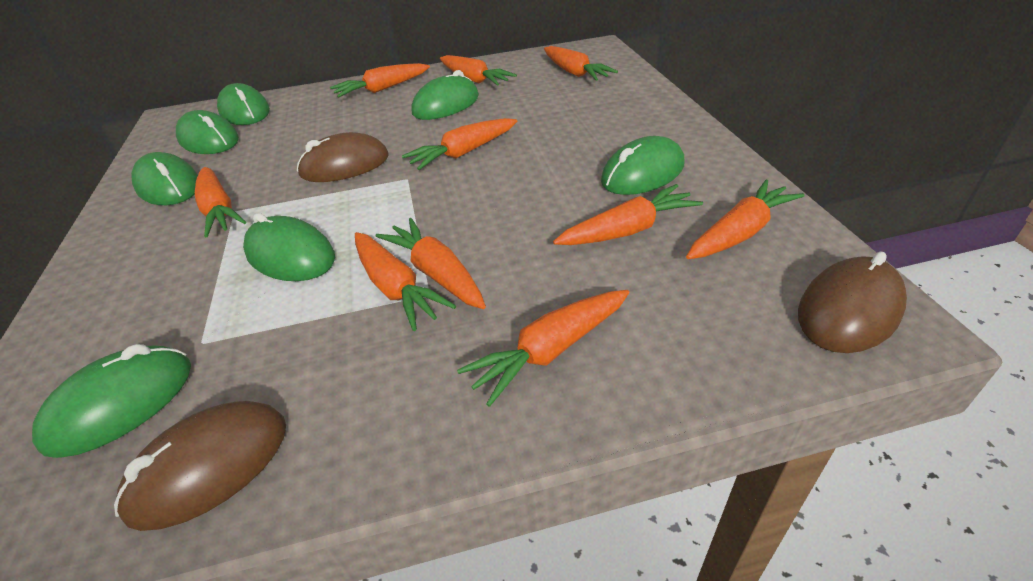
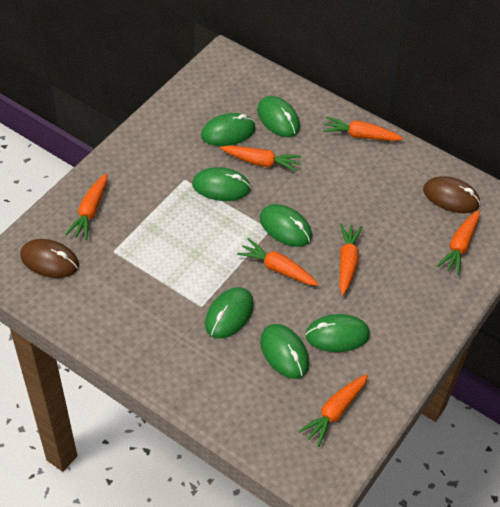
brown mouse: 3 -> 2
orange carrot: 10 -> 7

